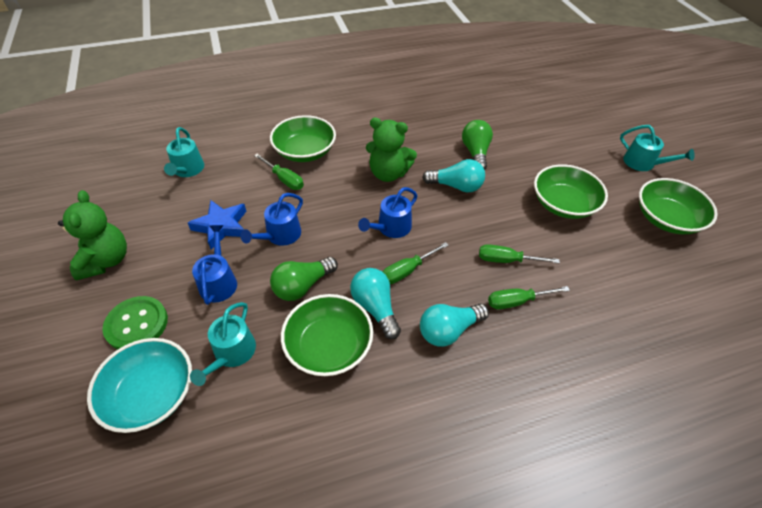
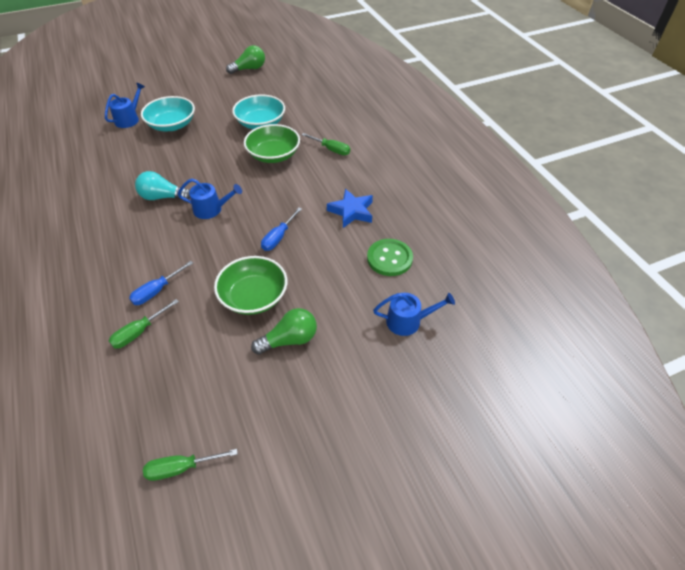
blue screwdriver: 0 -> 2
green bowl: 4 -> 2
green screwdriver: 4 -> 3
green teddy bear: 2 -> 0
turquoise bowl: 1 -> 2
turquoise light bulb: 3 -> 1
turquoise watering can: 3 -> 0

